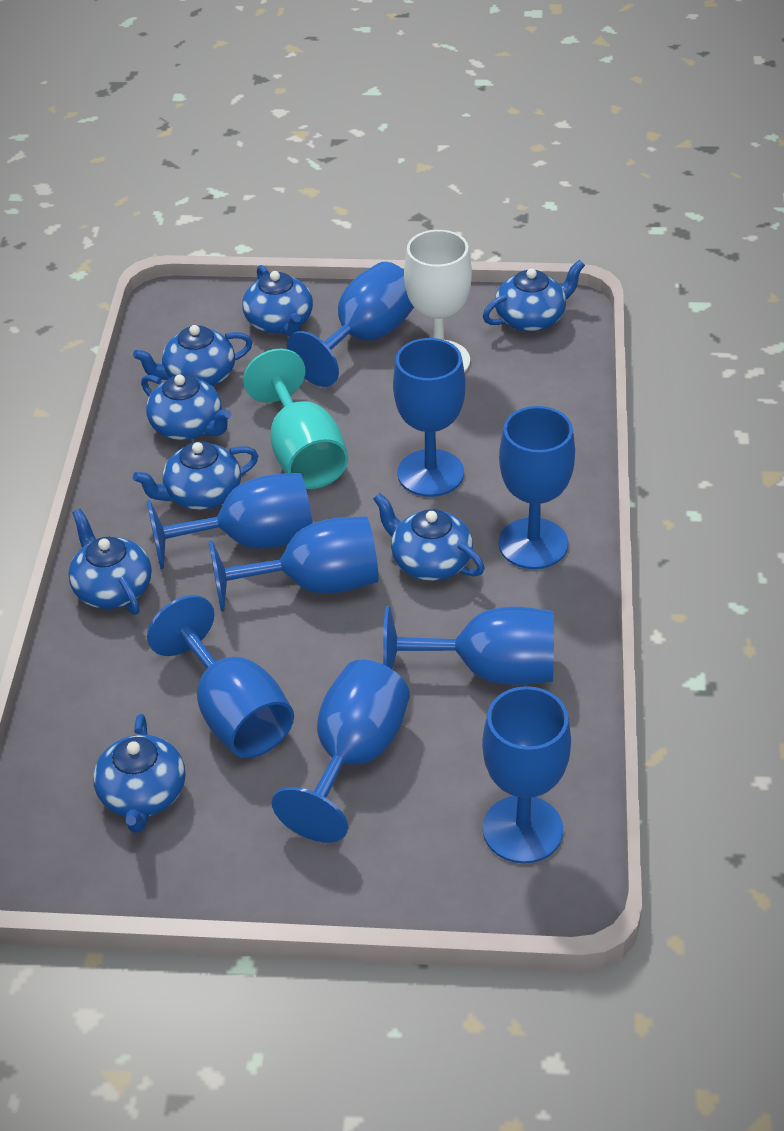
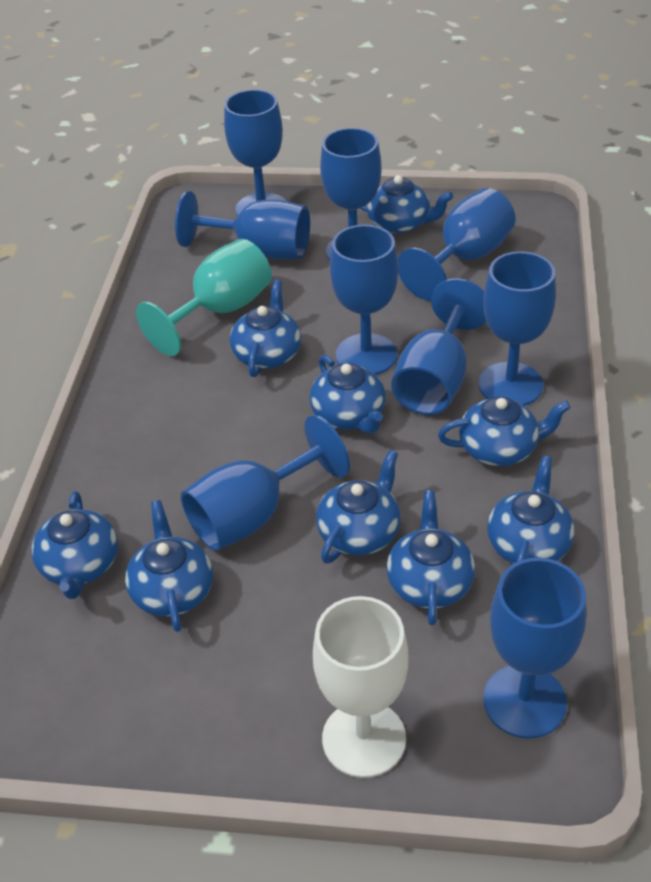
blue teapot: 8 -> 9

